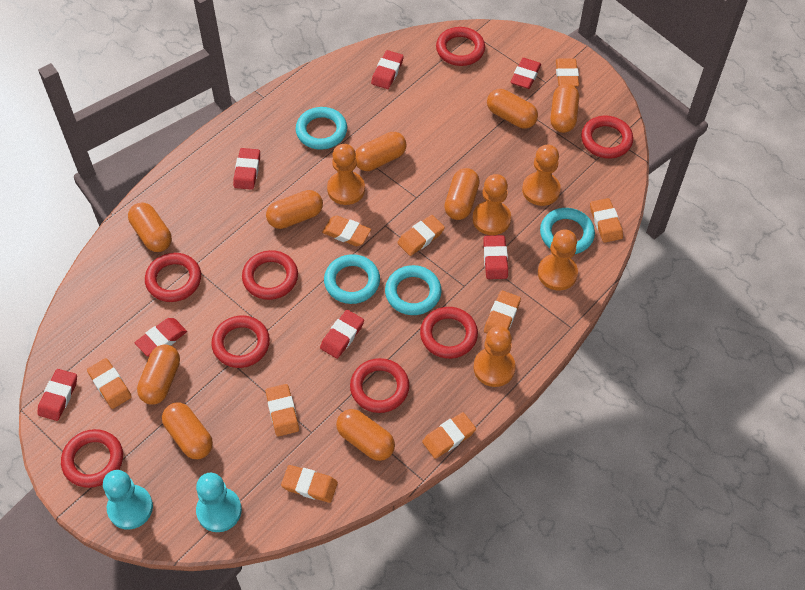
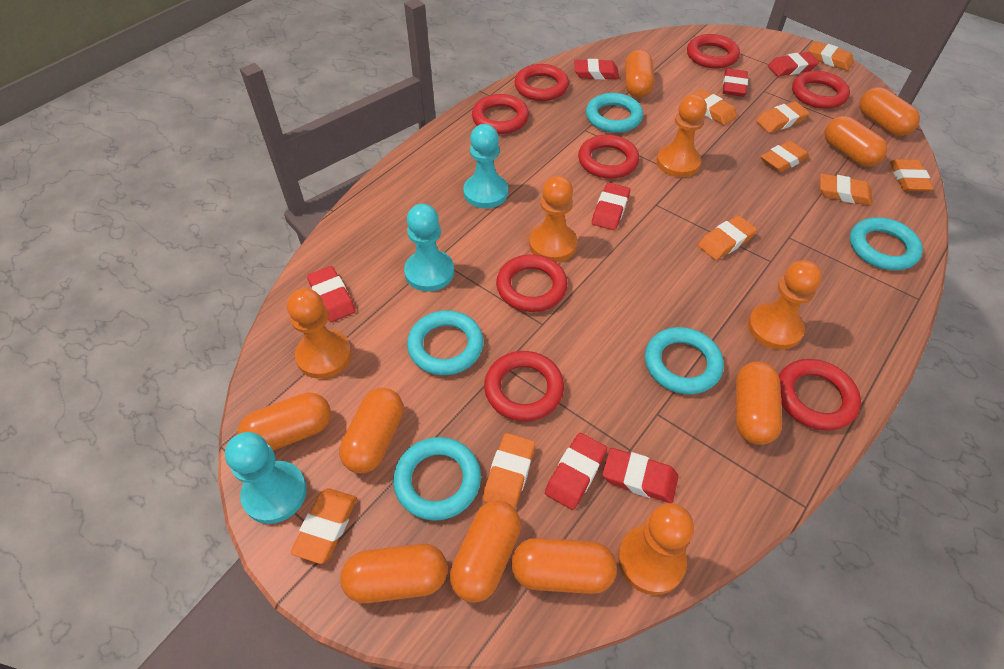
turquoise pawn: 2 -> 3
turquoise ring: 4 -> 5

